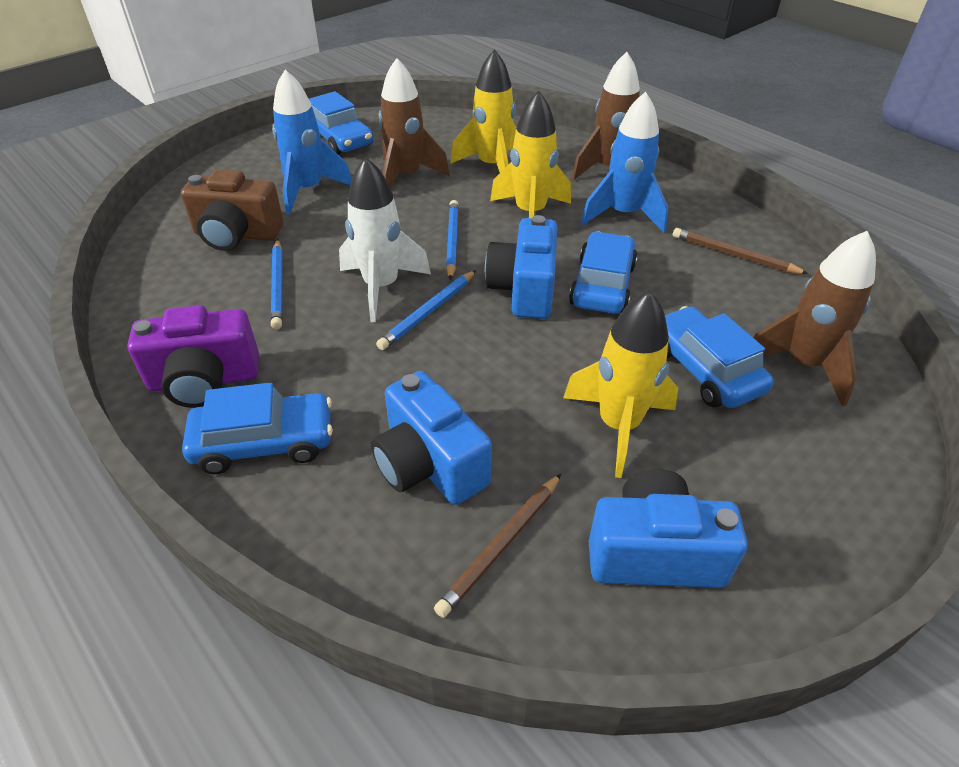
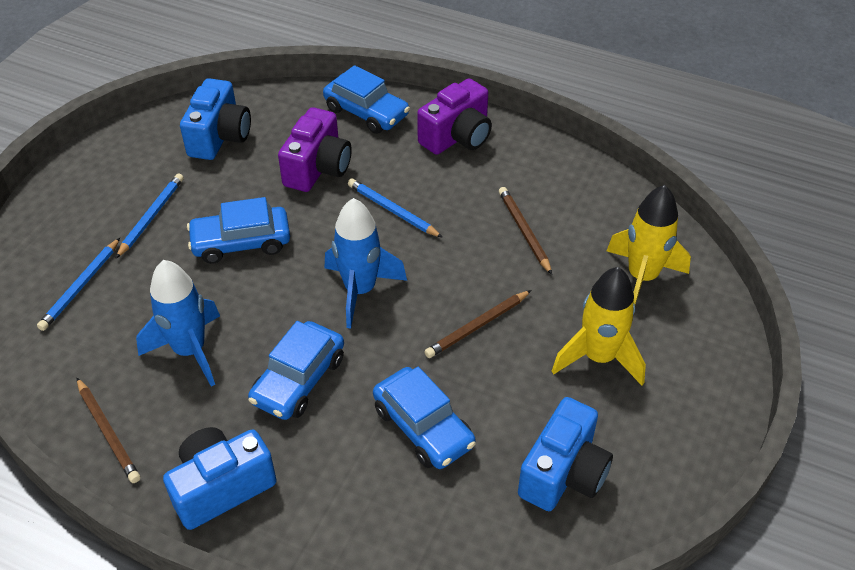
brown camera: 1 -> 0
brown pencil: 2 -> 3
brown rocket: 3 -> 0
purple camera: 1 -> 2
white rocket: 1 -> 0
yellow rocket: 3 -> 2

